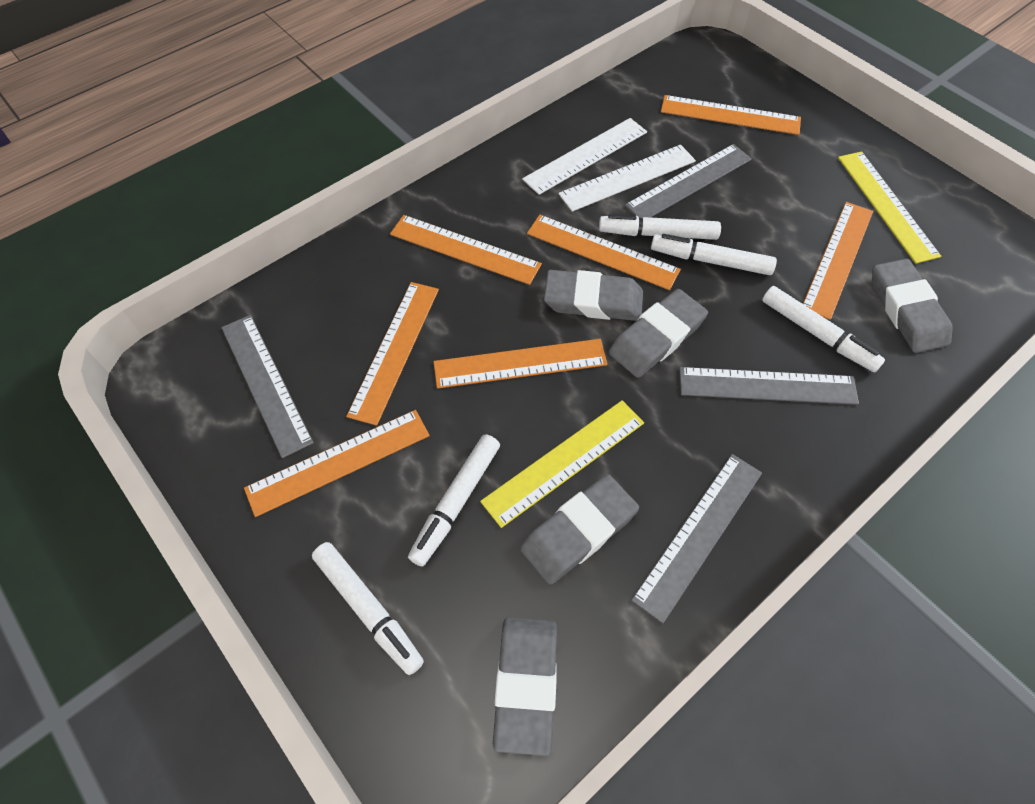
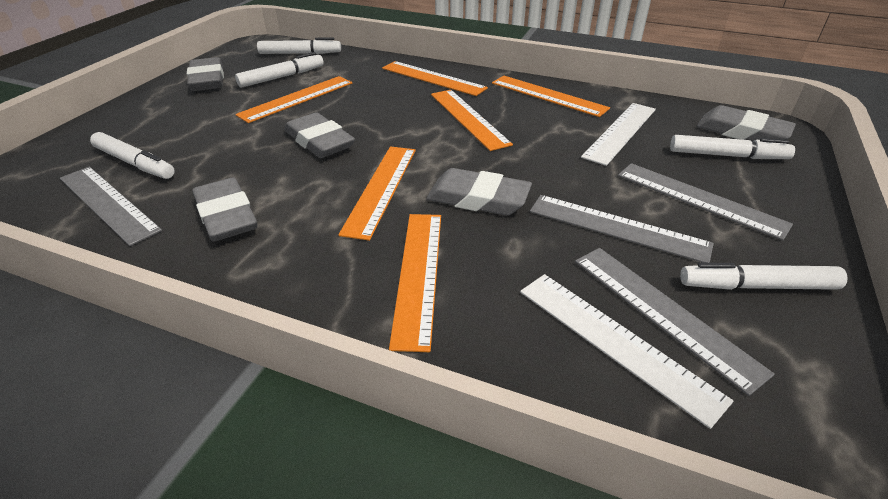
orange ruler: 7 -> 6
yellow ruler: 2 -> 0

